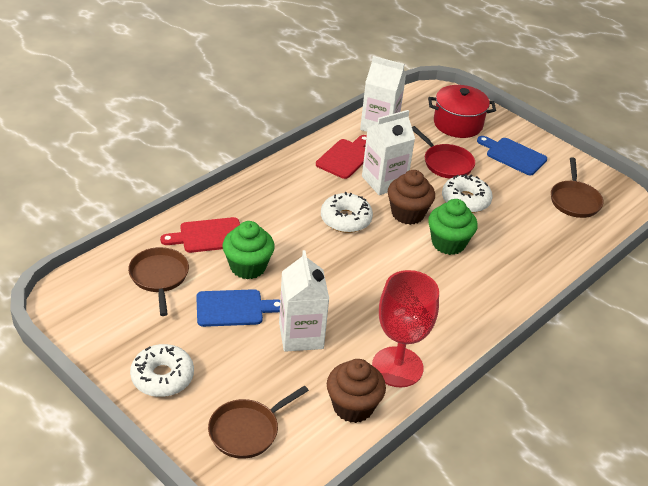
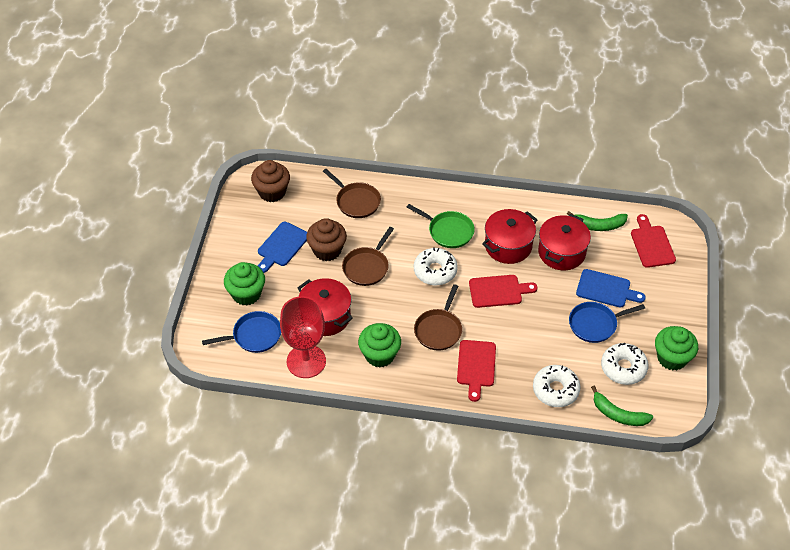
blue pan: 0 -> 2
green banana: 0 -> 2
green cupcake: 2 -> 3
green pan: 0 -> 1
red cutting board: 2 -> 3
red pan: 1 -> 0
red pot: 1 -> 3
white carton: 3 -> 0

